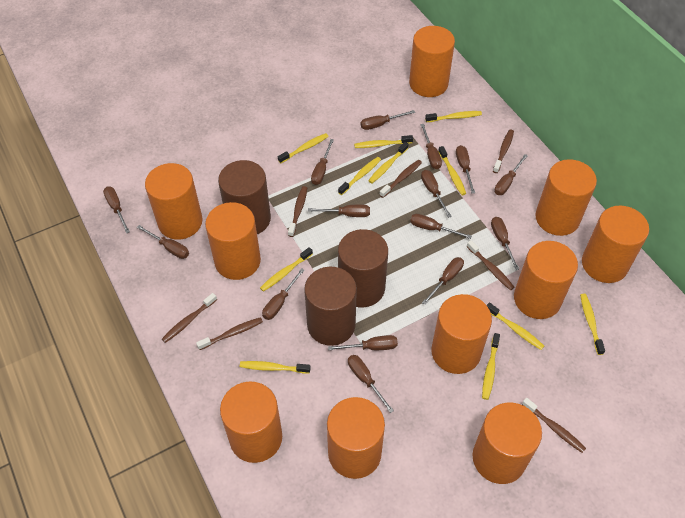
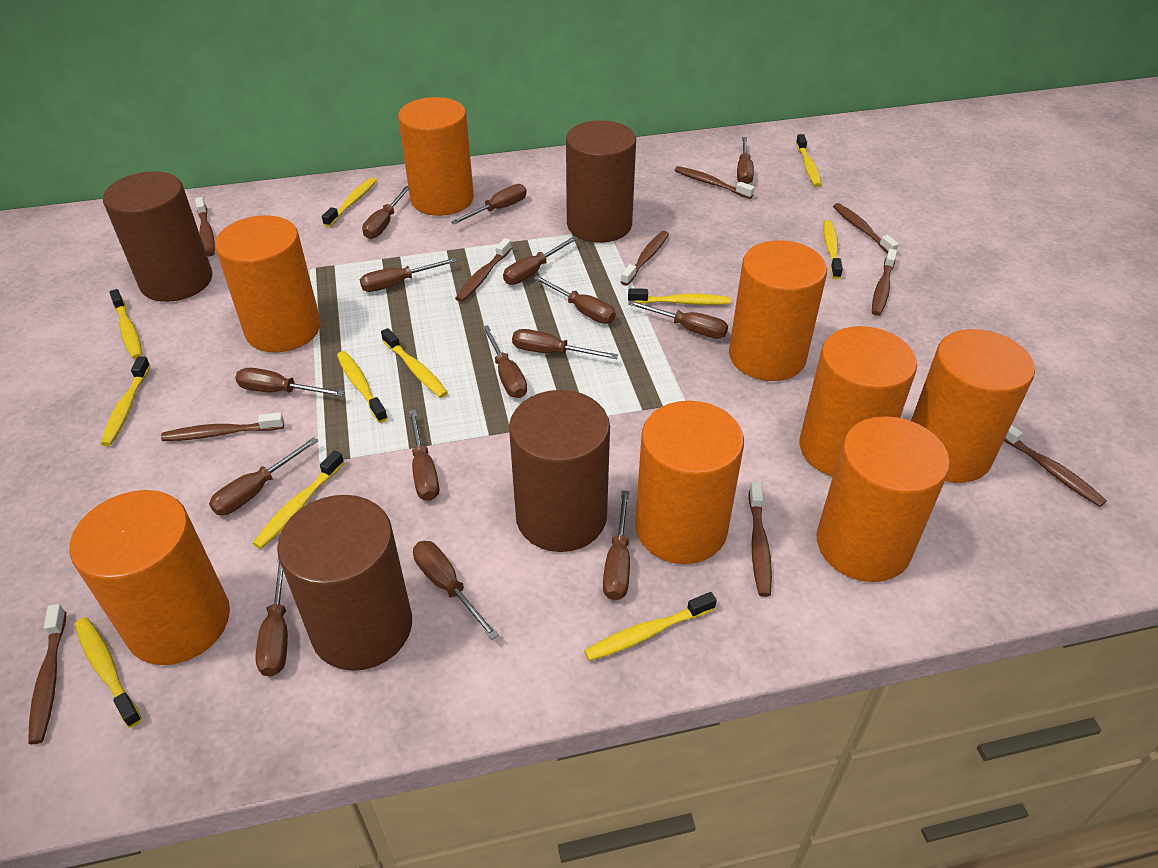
brown cylinder: 3 -> 4
brown toothbrush: 7 -> 10
orange cylinder: 10 -> 8

